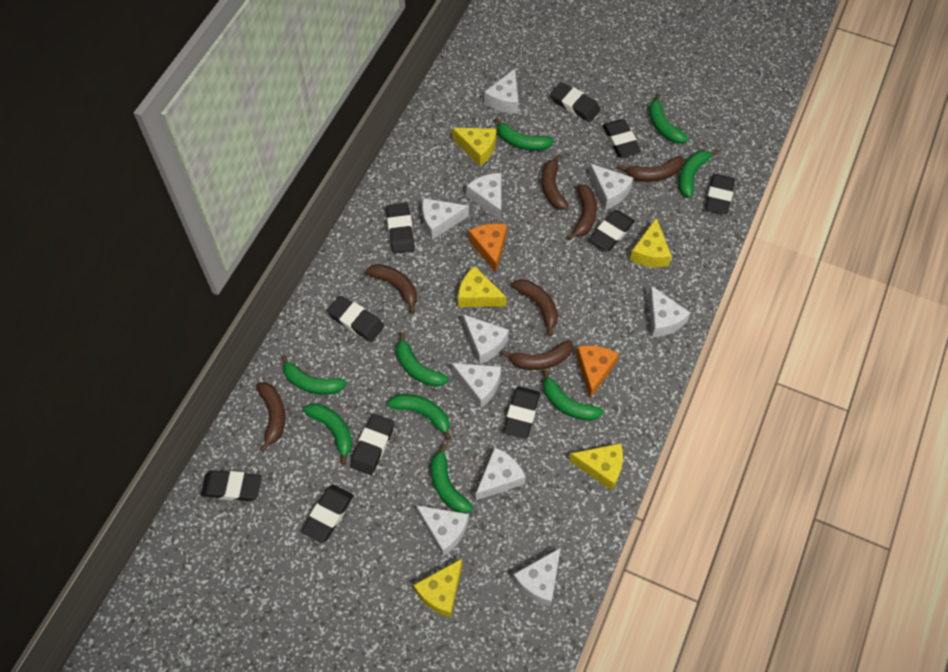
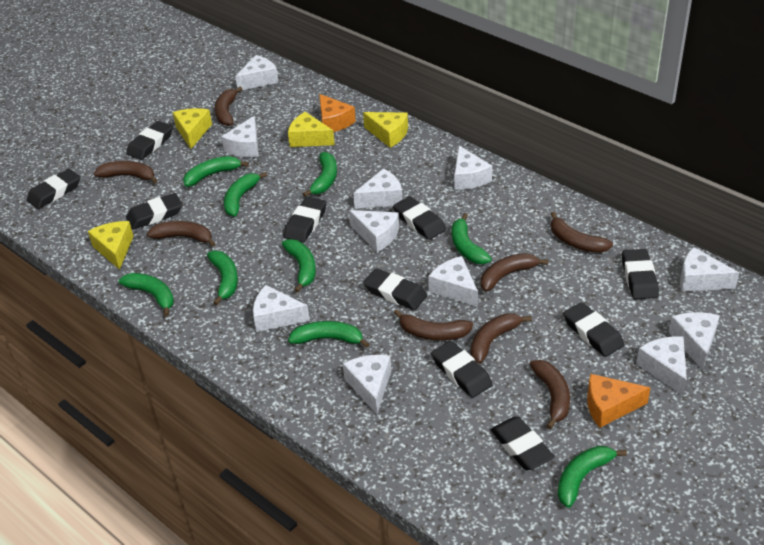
brown banana: 7 -> 8
white cheese: 10 -> 11
yellow cheese: 5 -> 4

